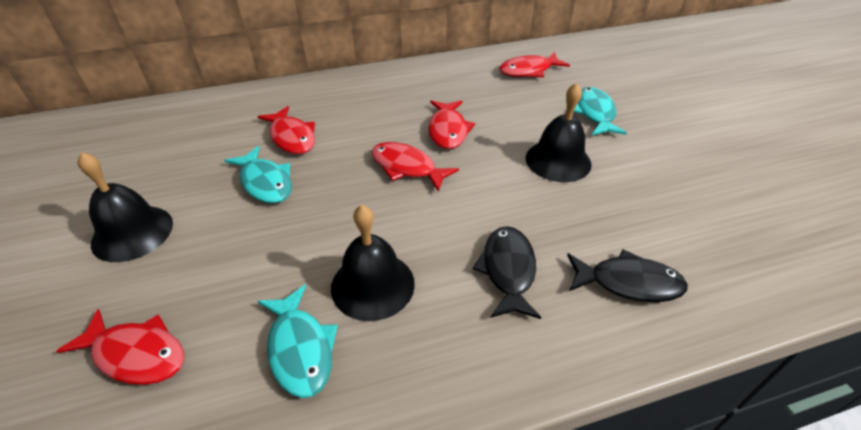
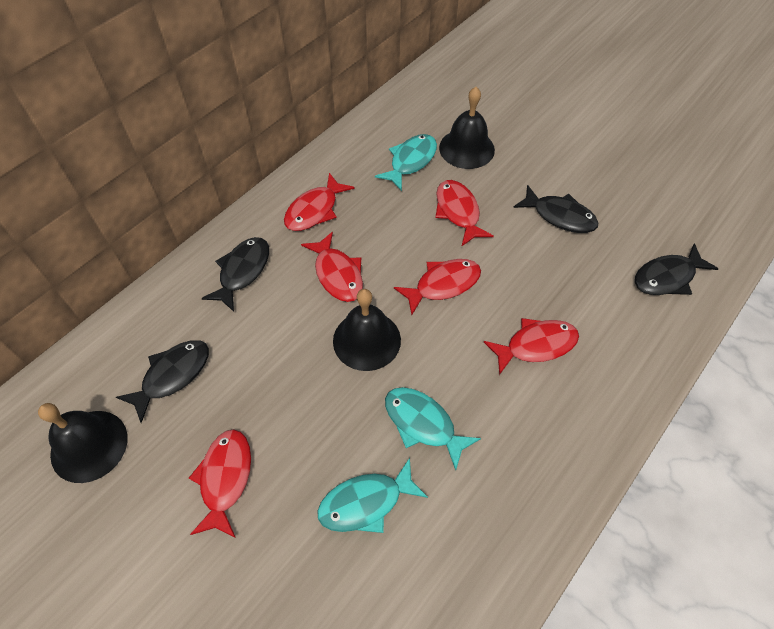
black fish: 2 -> 4
red fish: 5 -> 6

